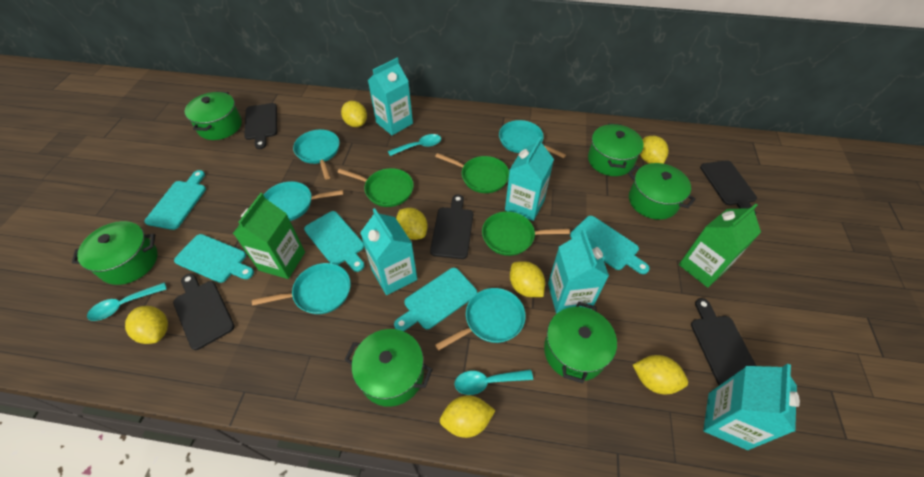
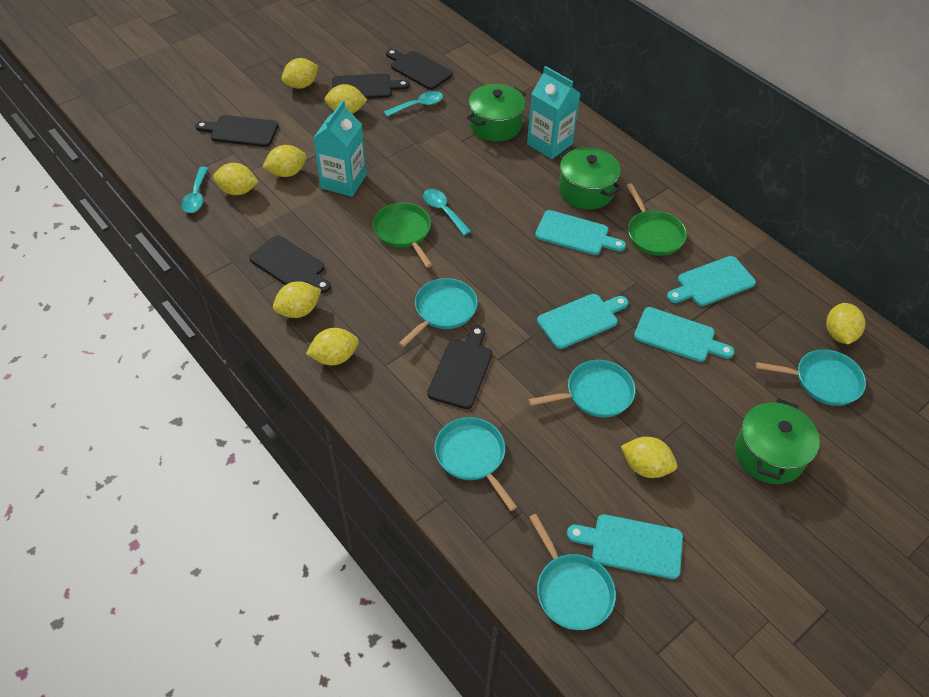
green carton: 2 -> 0
green pan: 3 -> 2
green pot: 6 -> 3
turquoise carton: 5 -> 2
yellow lemon: 7 -> 8

